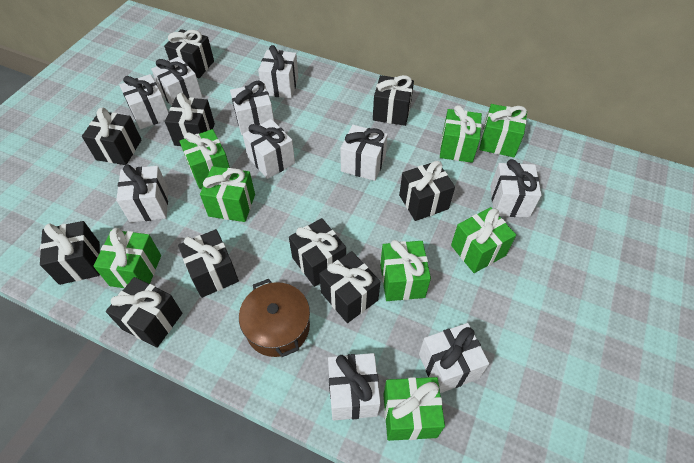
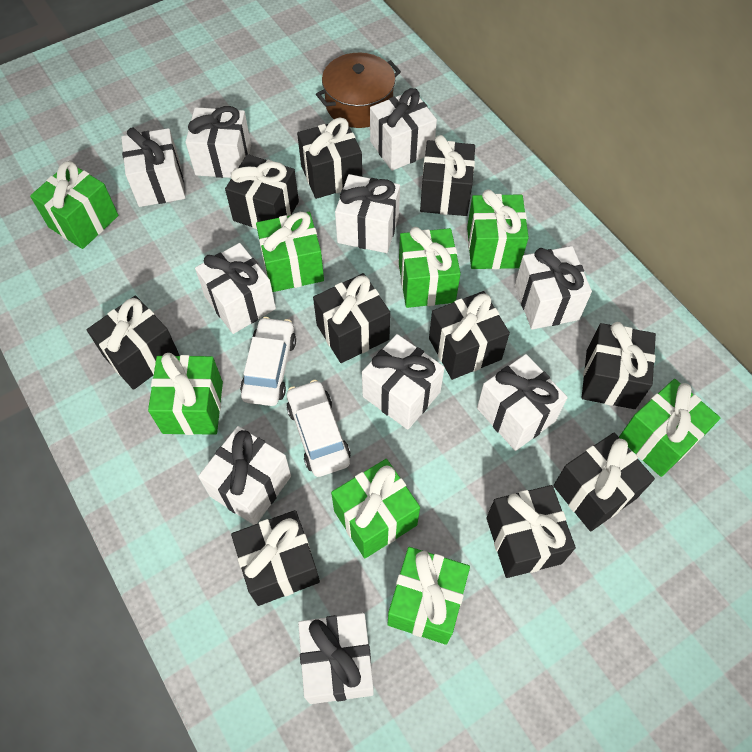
white car: 0 -> 2

